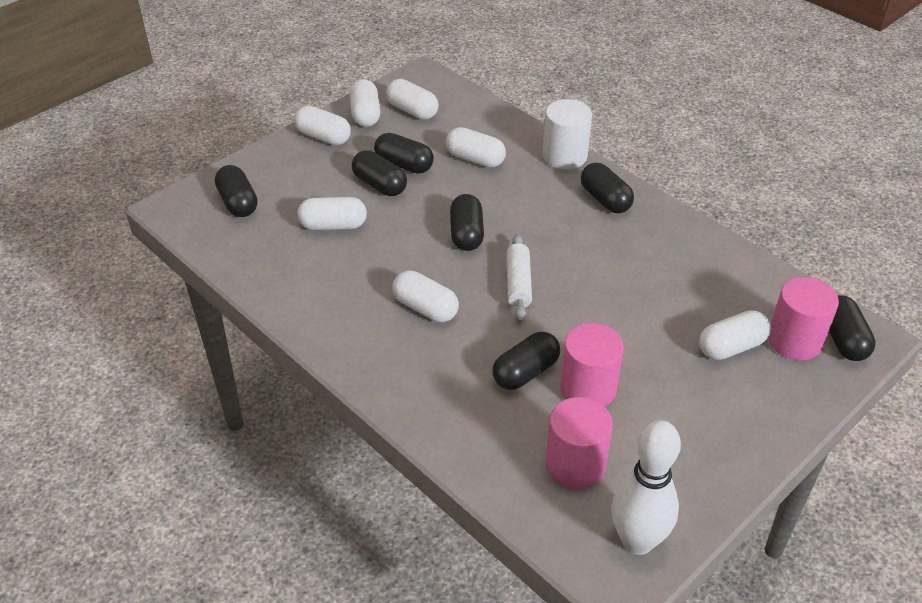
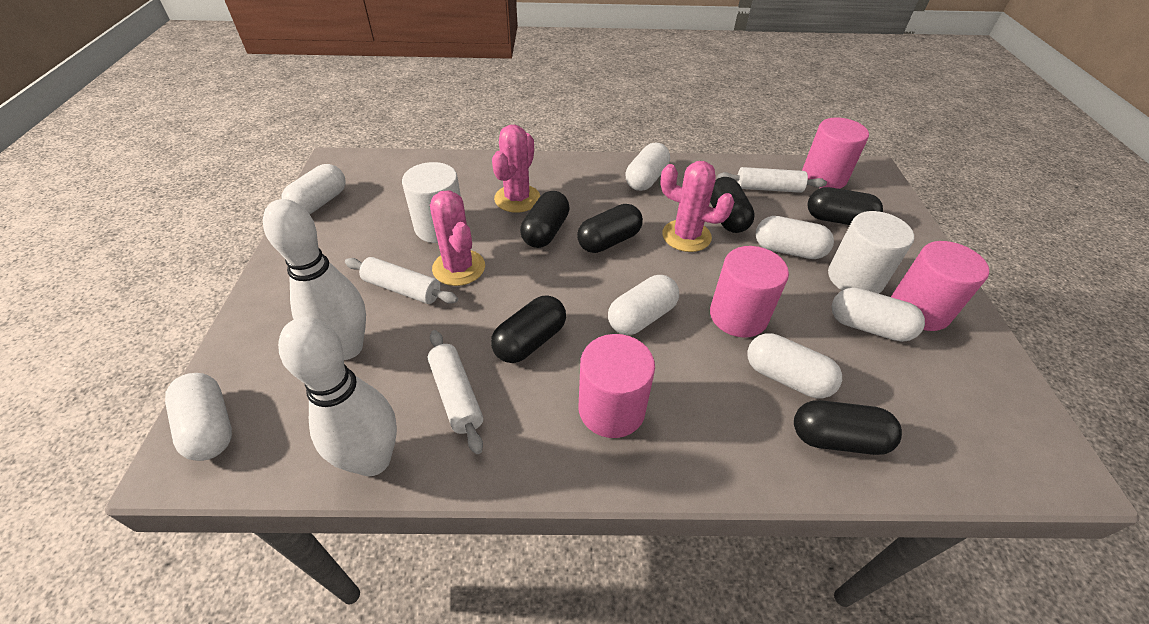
black capsule: 7 -> 6
pink cactus: 0 -> 3
pink cylinder: 3 -> 4
white bowling pin: 1 -> 2
white cylinder: 1 -> 2
white rolling pin: 1 -> 3

